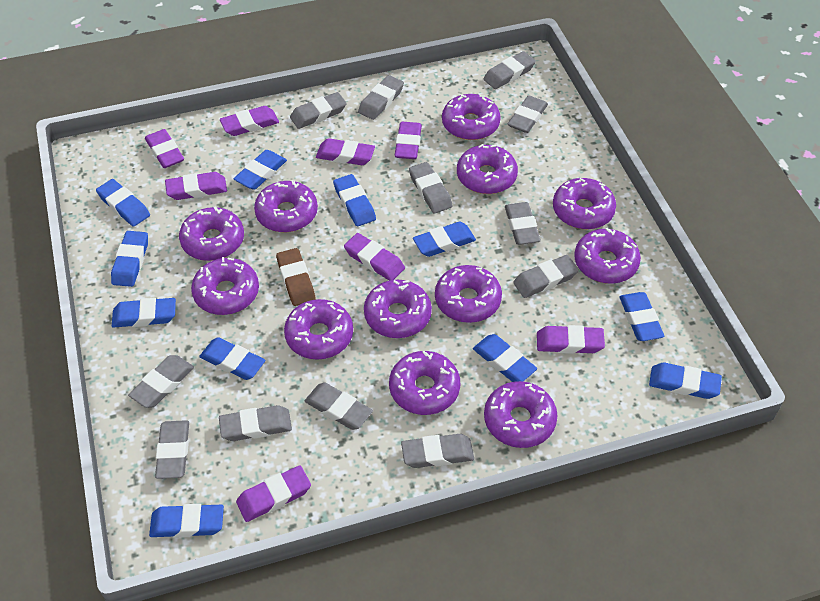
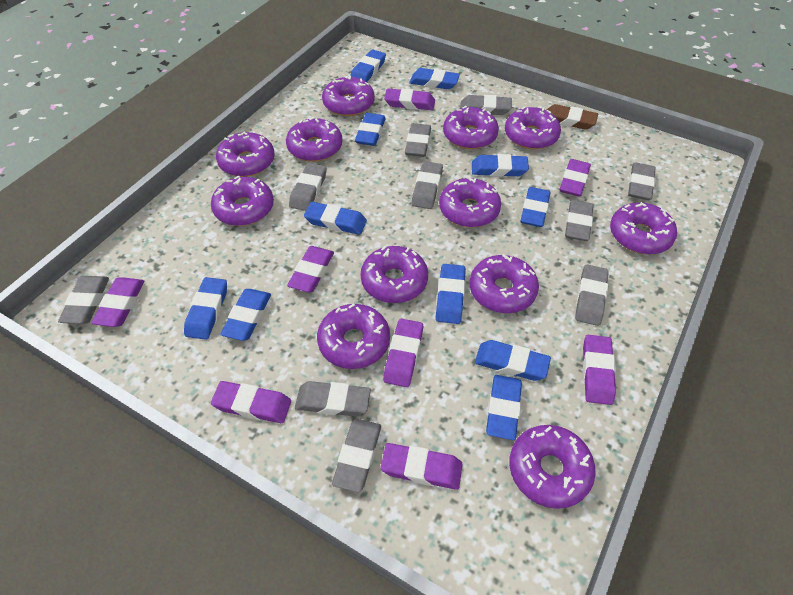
grey eraser: 12 -> 10

